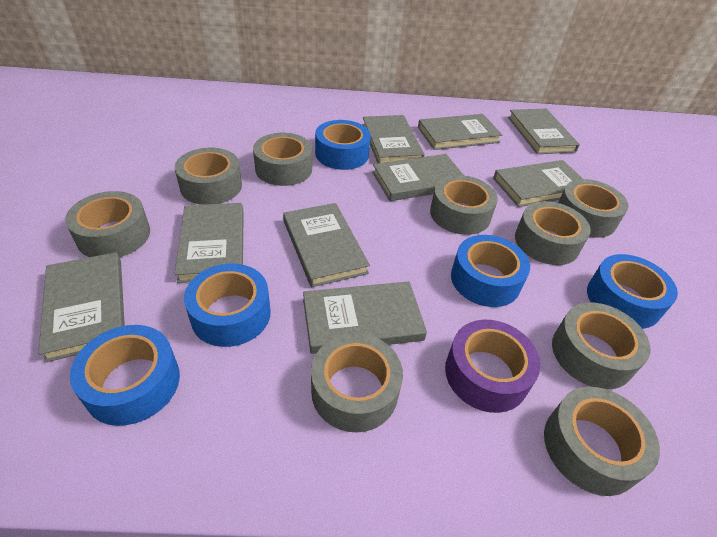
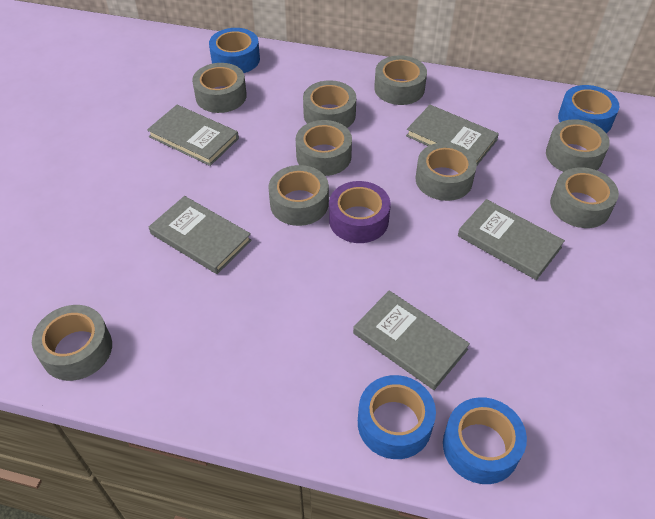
blue tape: 5 -> 4
grey book: 9 -> 5

